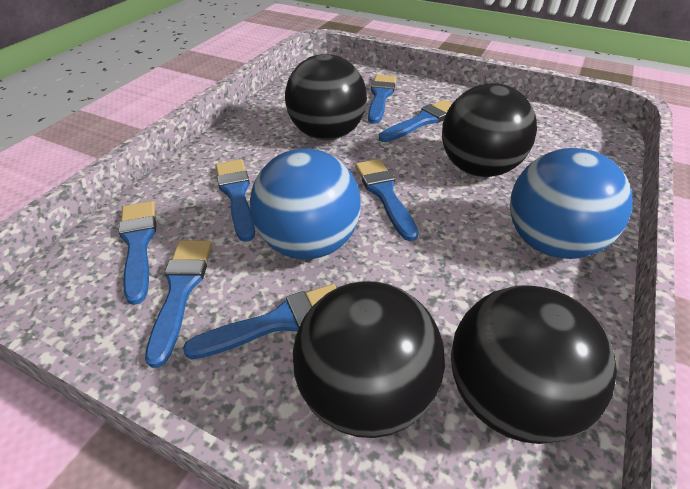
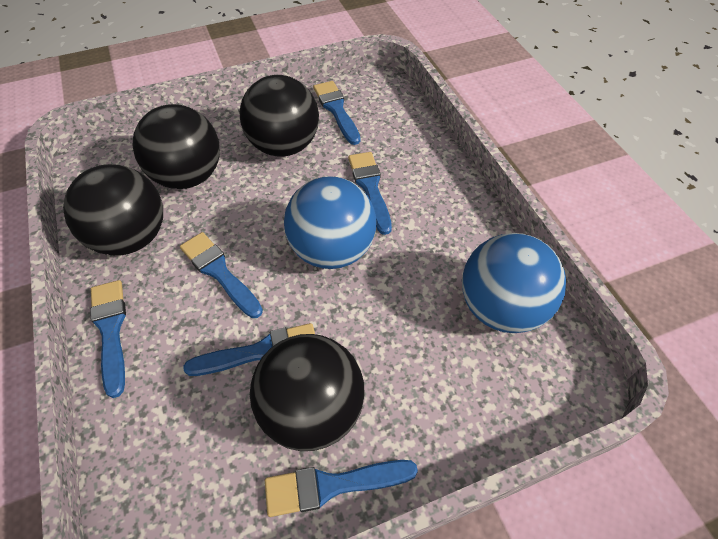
blue brush: 7 -> 6

